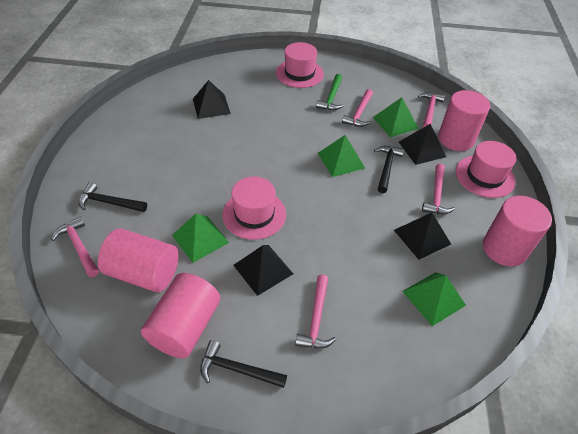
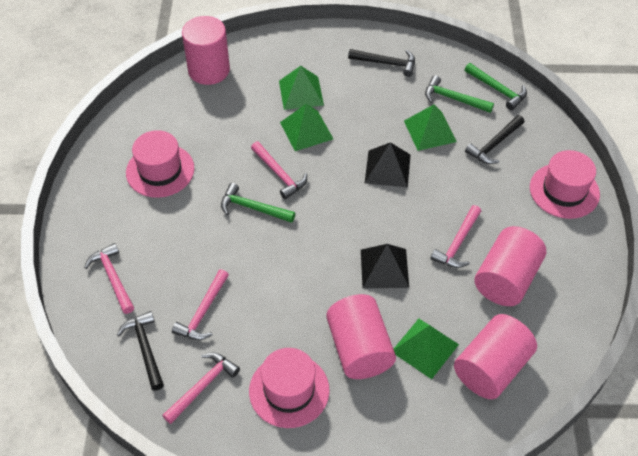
black pyramid: 4 -> 2
green hammer: 1 -> 3

